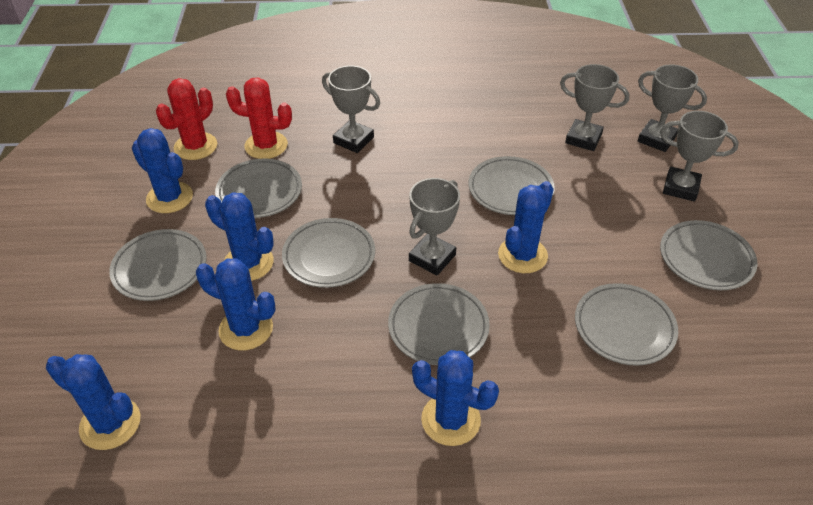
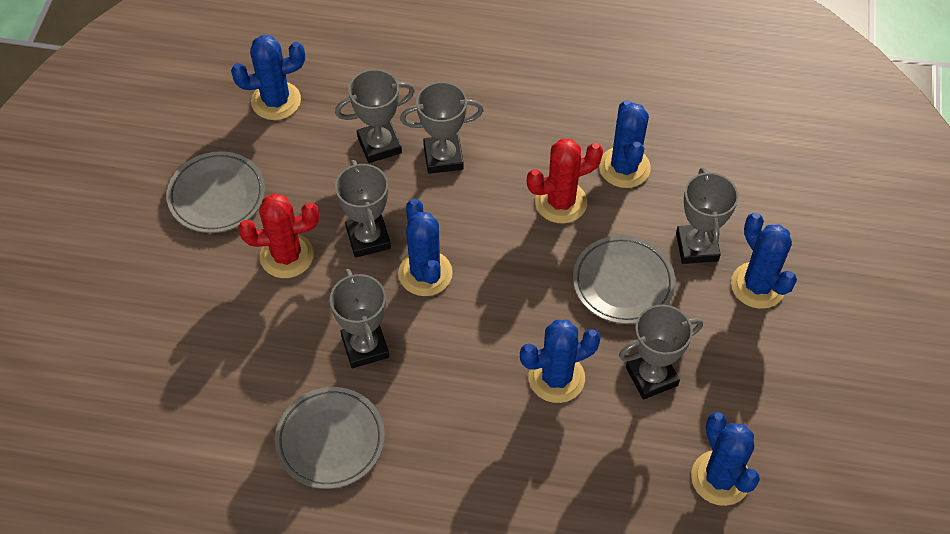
grey plate: 7 -> 3
grey trophy: 5 -> 6

